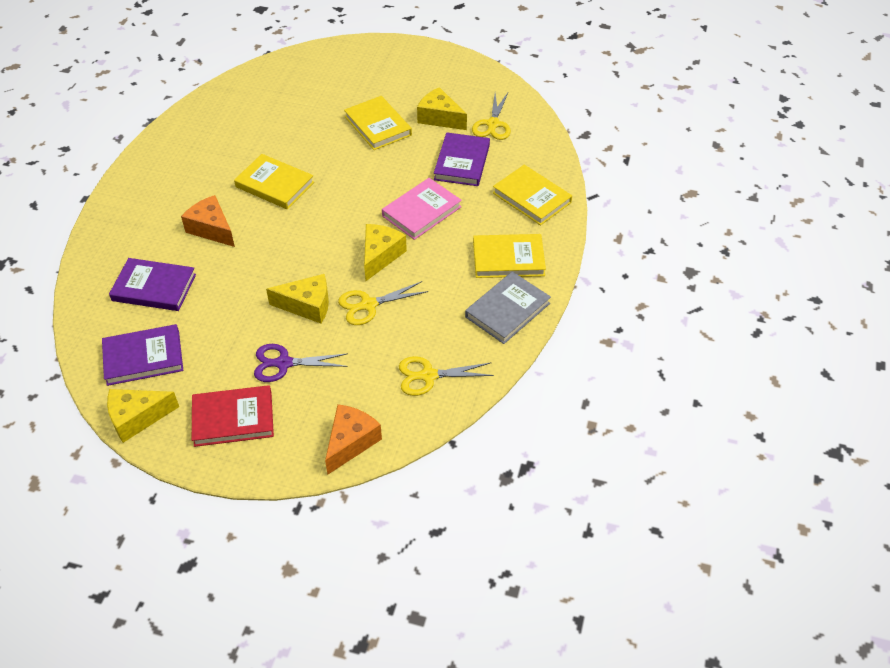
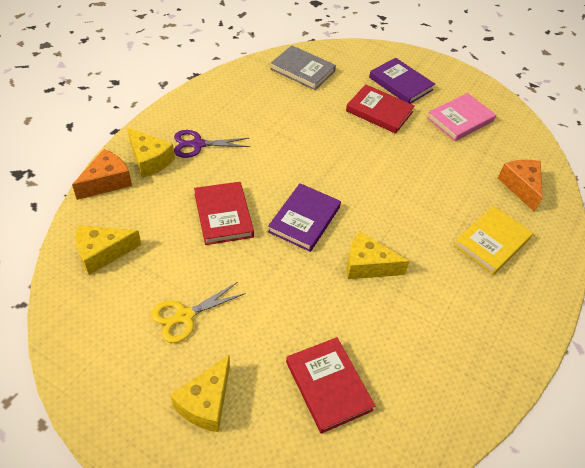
purple book: 3 -> 2
red book: 1 -> 3
yellow book: 4 -> 1
yellow scissors: 3 -> 1

